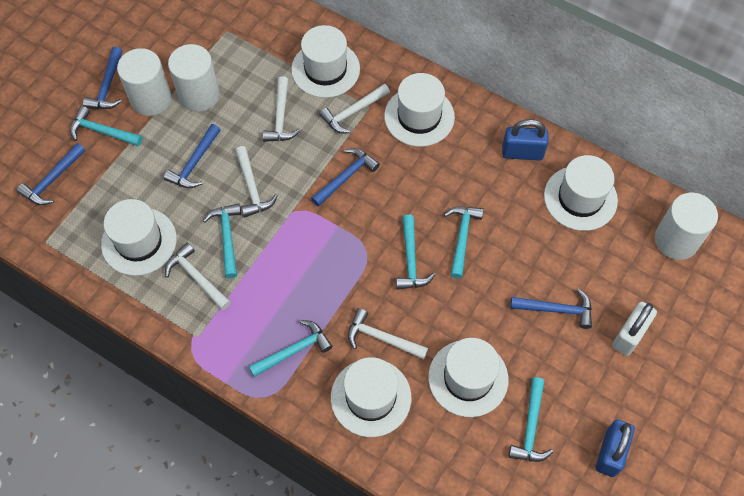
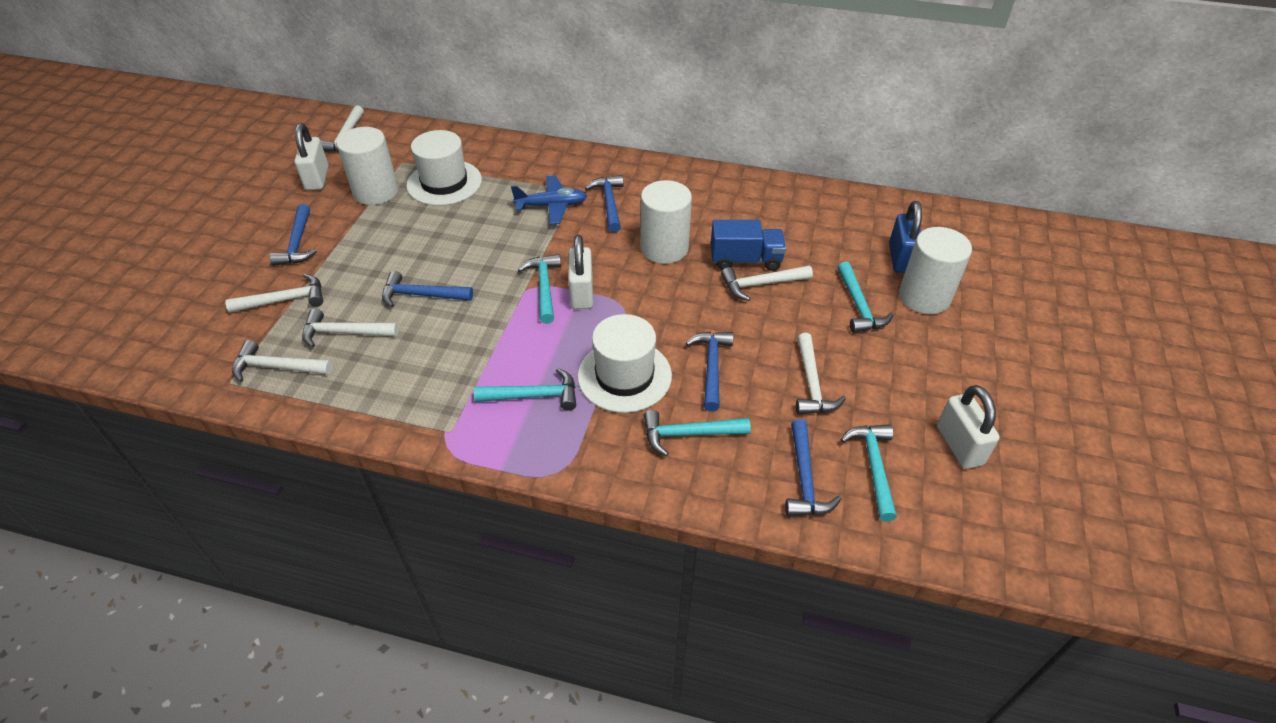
blue padlock: 2 -> 1
blue plane: 0 -> 1
blue truck: 0 -> 1
turquoise hammer: 6 -> 5
white hammer: 5 -> 6
white hat: 6 -> 2
white padlock: 1 -> 3

